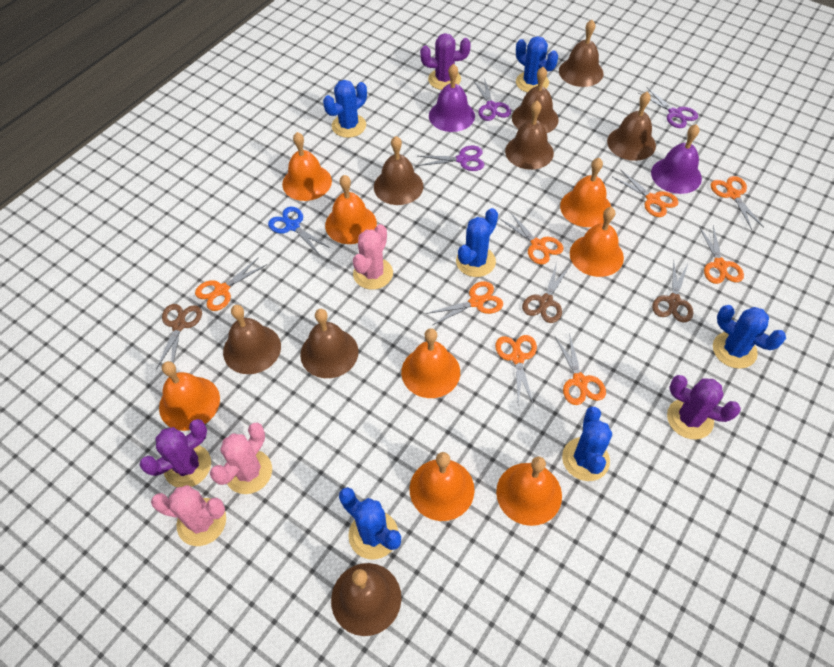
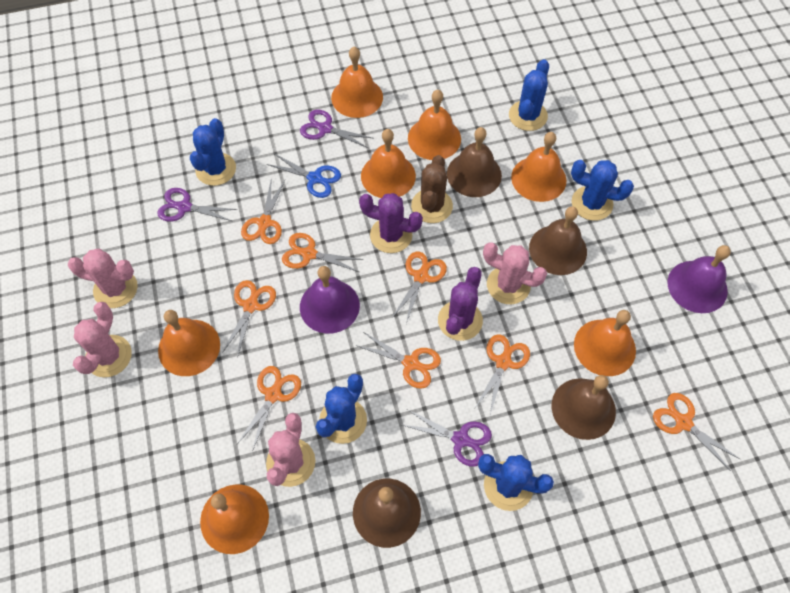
blue cactus: 6 -> 5
brown bell: 8 -> 4
brown cactus: 0 -> 1
brown scissors: 3 -> 0
orange bell: 8 -> 7
pink cactus: 3 -> 4
purple cactus: 3 -> 2

